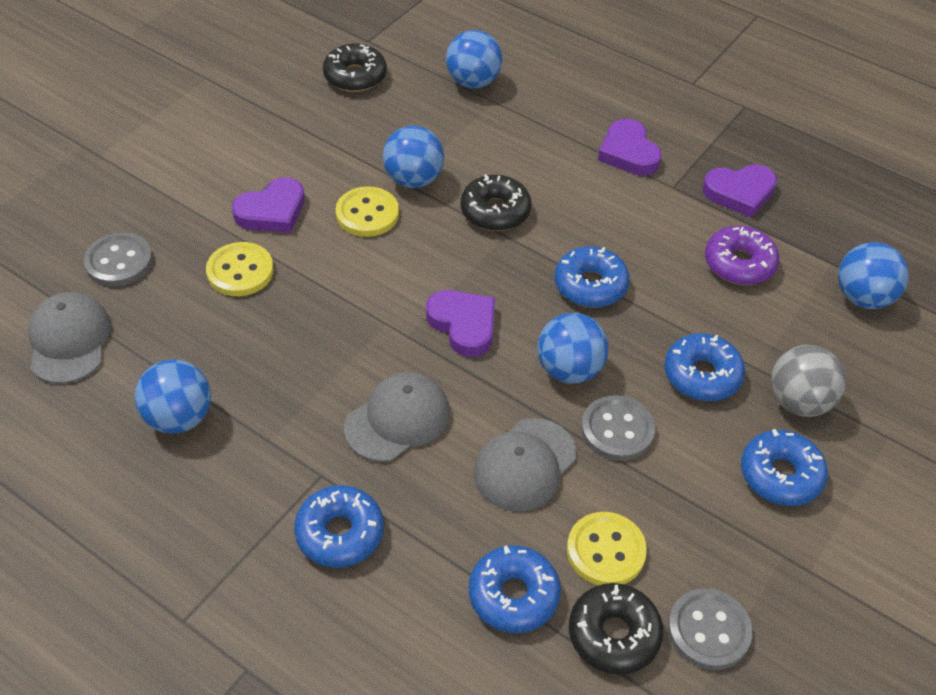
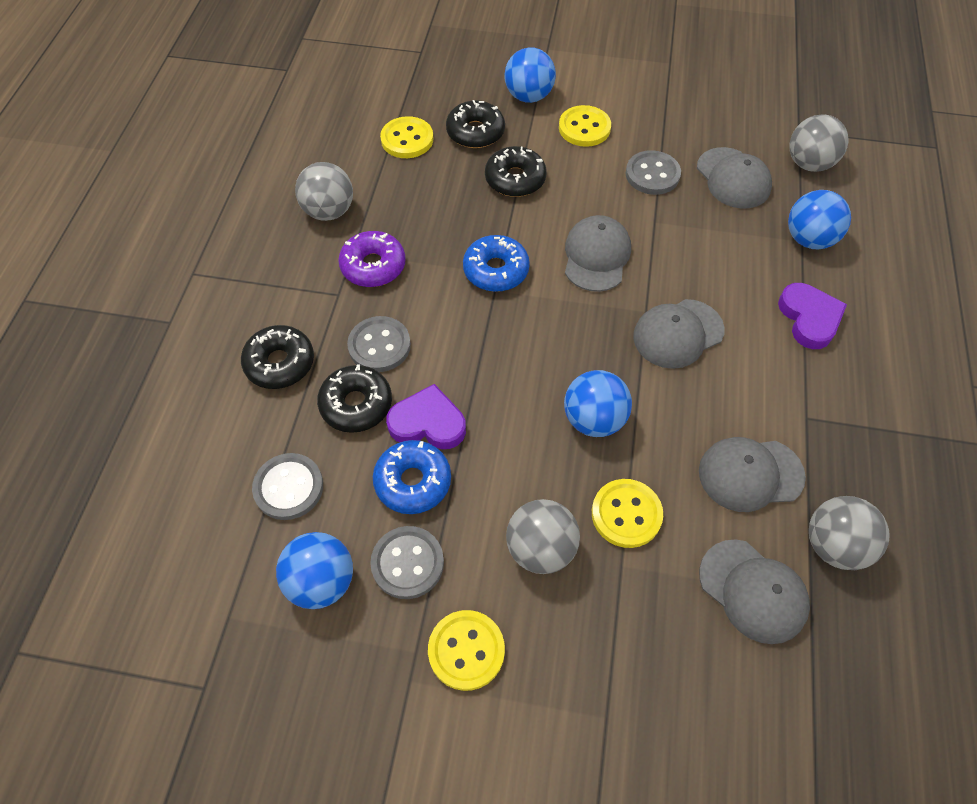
black donut: 3 -> 4
blue ball: 5 -> 4
blue donut: 5 -> 2
grey ball: 1 -> 4
grey button: 3 -> 4
grey cap: 3 -> 5
purple heart: 4 -> 2
yellow button: 3 -> 4

